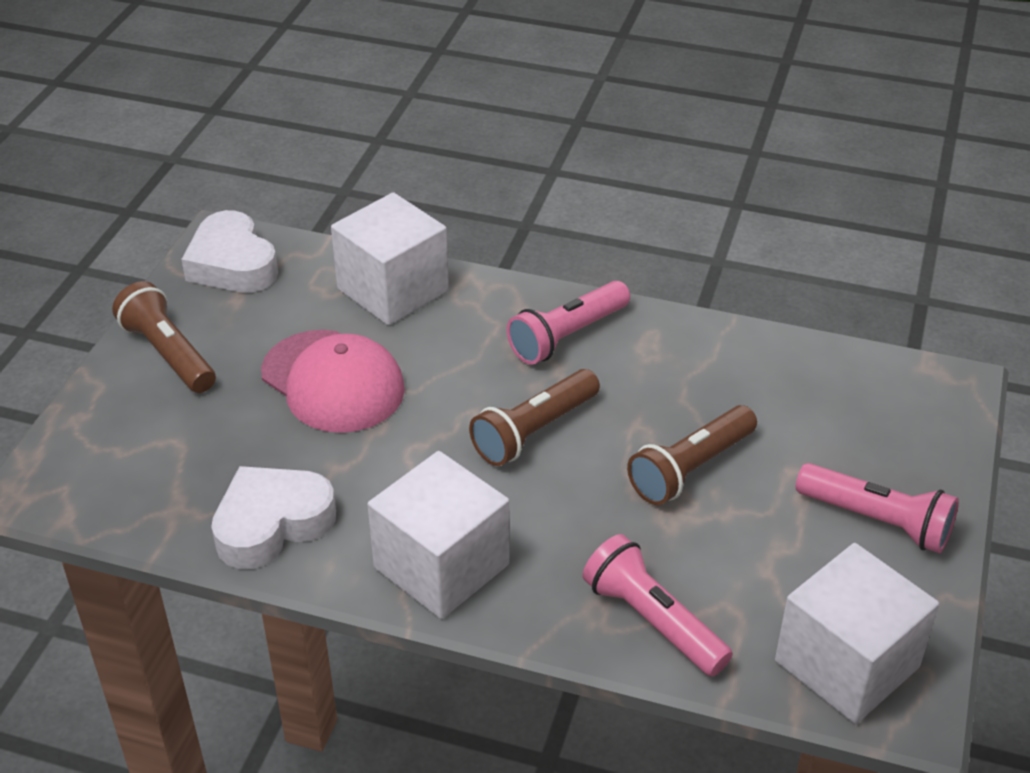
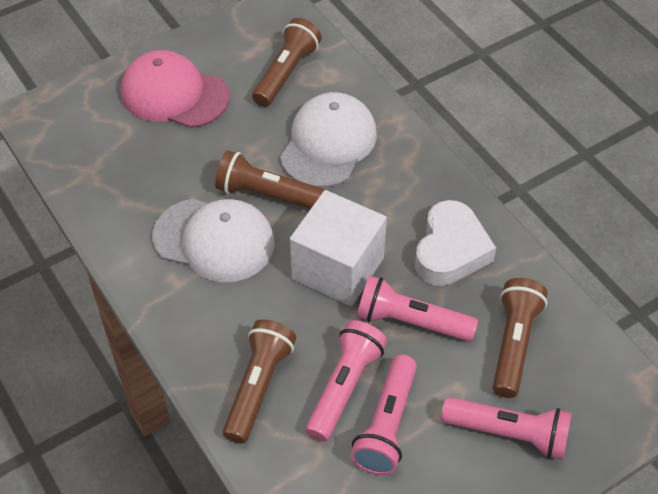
brown flashlight: 3 -> 4
pink flashlight: 3 -> 4
white cap: 0 -> 2
white cube: 3 -> 1
white heart: 2 -> 1

